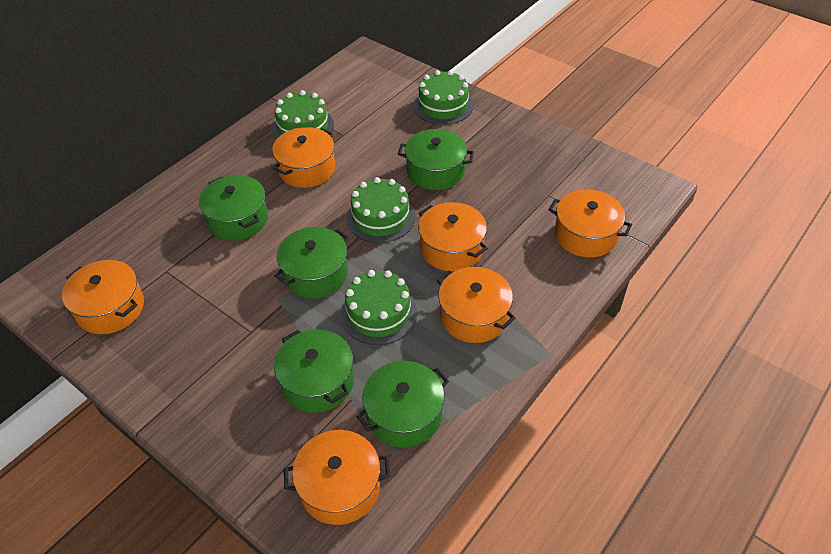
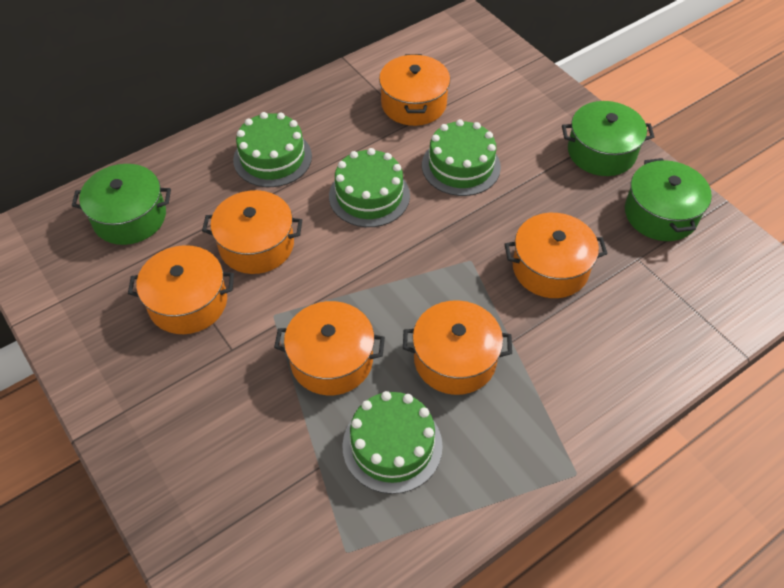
green pot: 5 -> 3

